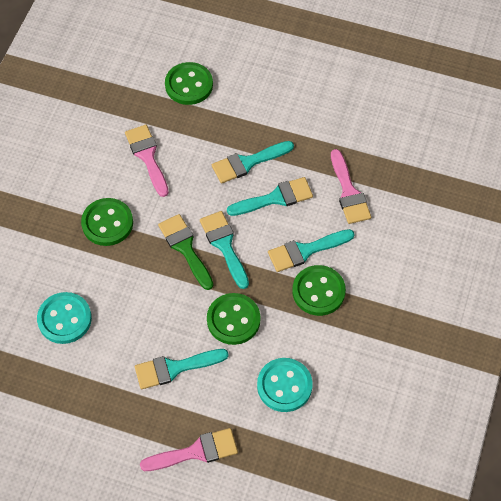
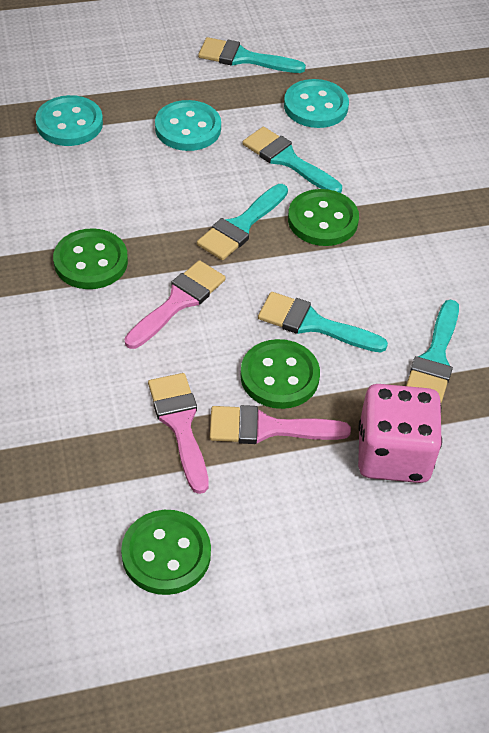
green brush: 1 -> 0
pink dice: 0 -> 1
turquoise button: 2 -> 3

